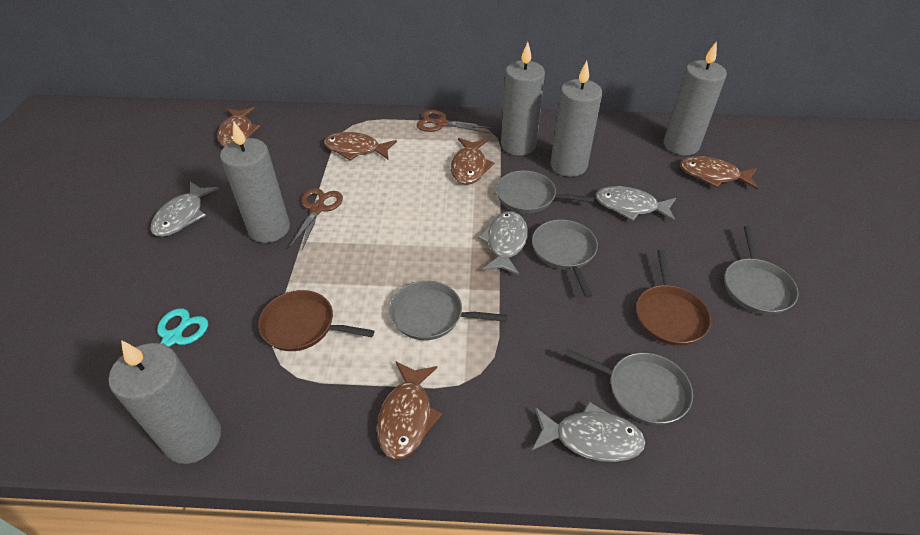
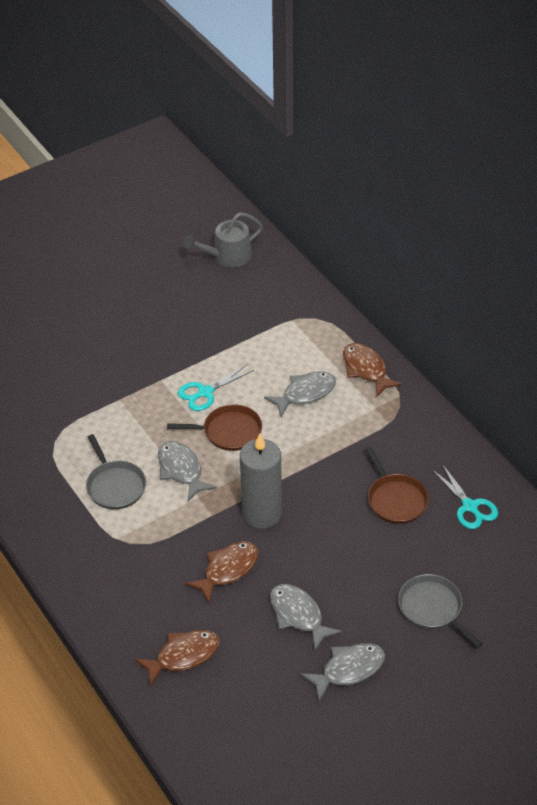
brown fish: 5 -> 3
brown scissors: 2 -> 0
grey candle: 5 -> 1
grey pan: 5 -> 2
grey watering can: 0 -> 1
turquoise scissors: 1 -> 2

